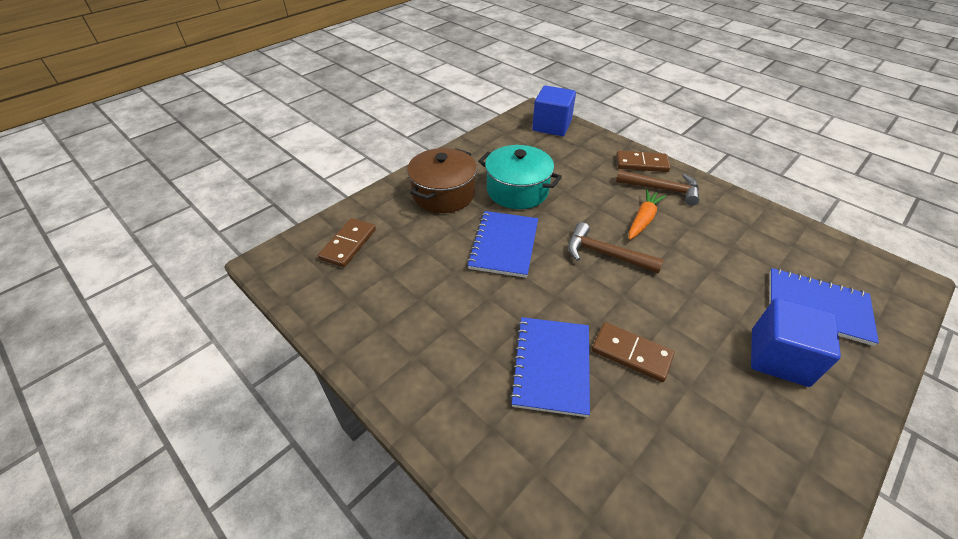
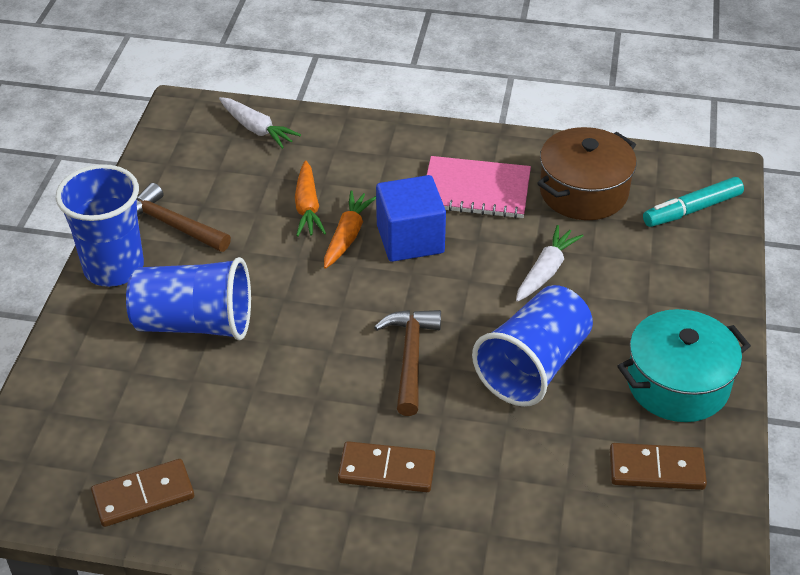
blue cube: 2 -> 1
blue cup: 0 -> 3
blue notebook: 3 -> 0
orange carrot: 1 -> 2
pink notebook: 0 -> 1
turquoise marker: 0 -> 1
white carrot: 0 -> 2

